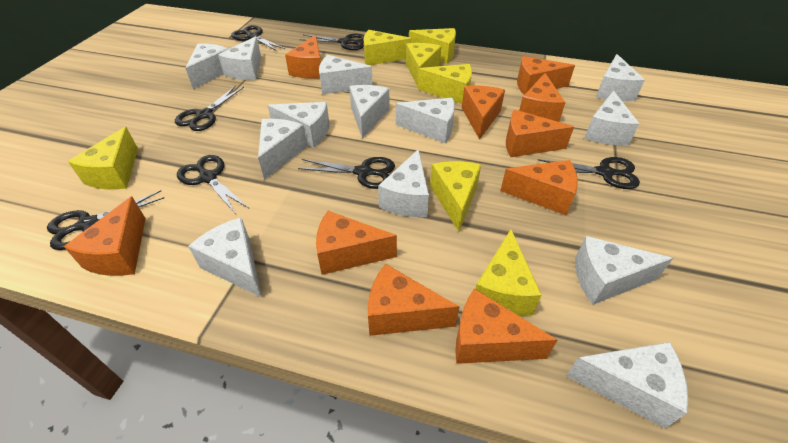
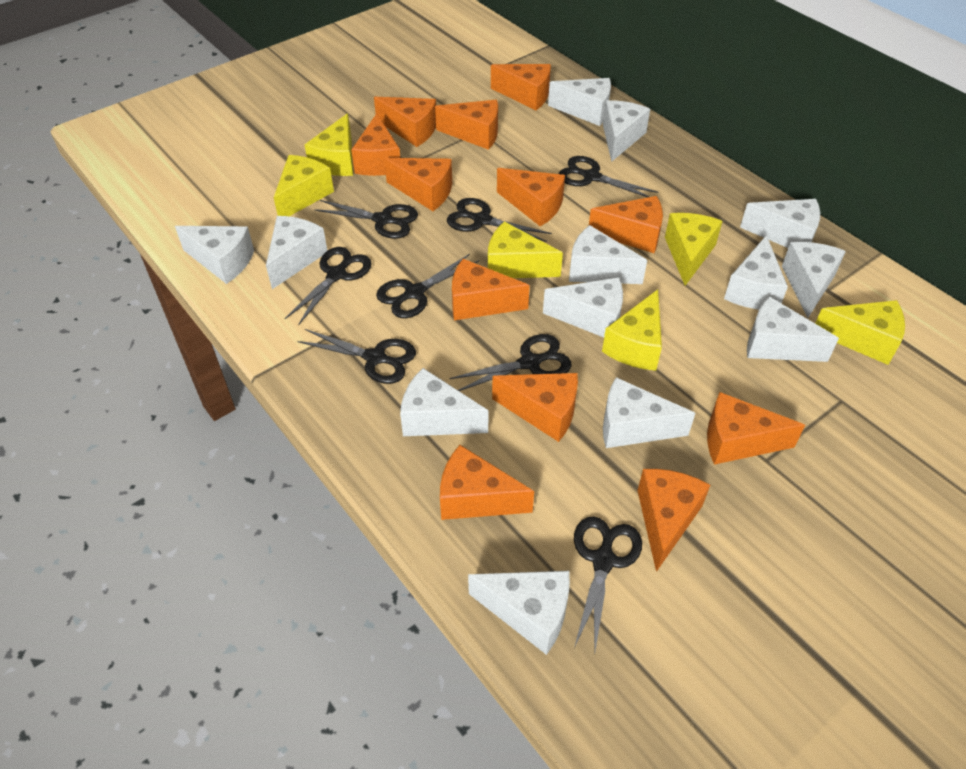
black scissors: 7 -> 8
orange cheese: 10 -> 12
yellow cheese: 7 -> 6

